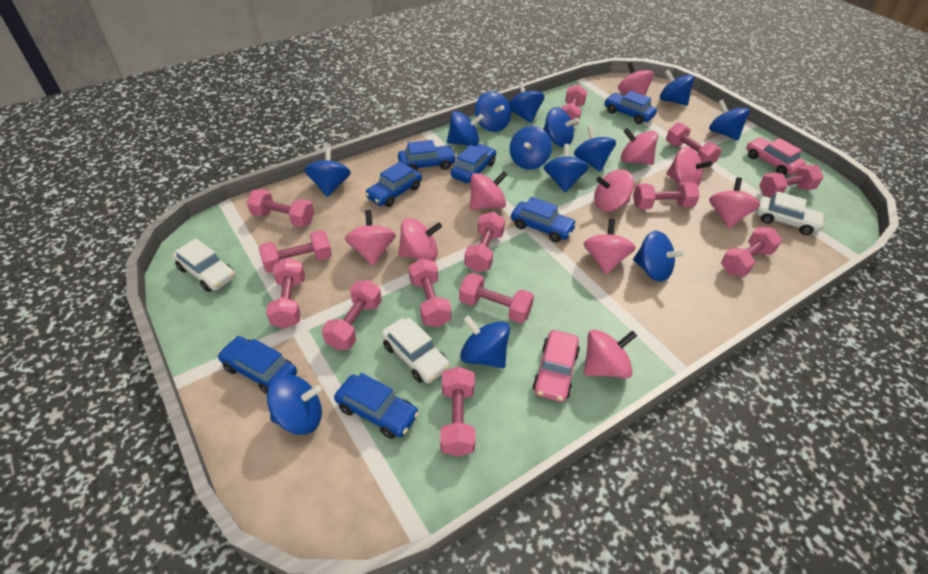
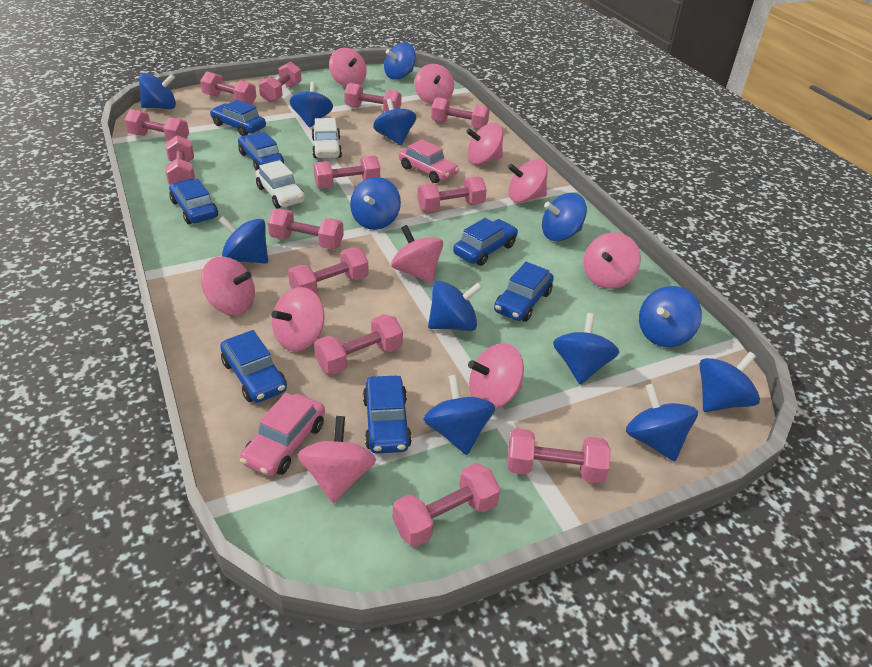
white car: 3 -> 2

